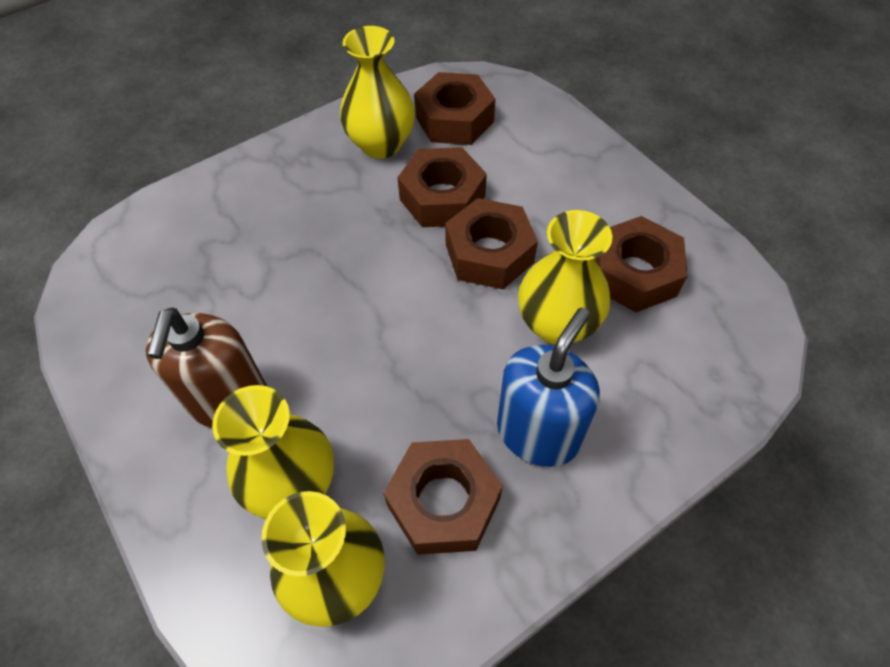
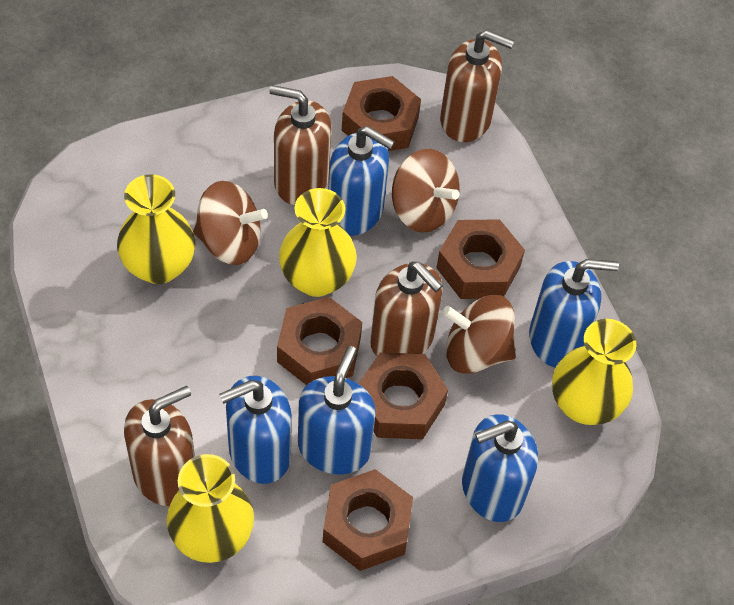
blue soap dispenser: 1 -> 5
brown soap dispenser: 1 -> 4
brown spinning top: 0 -> 3

